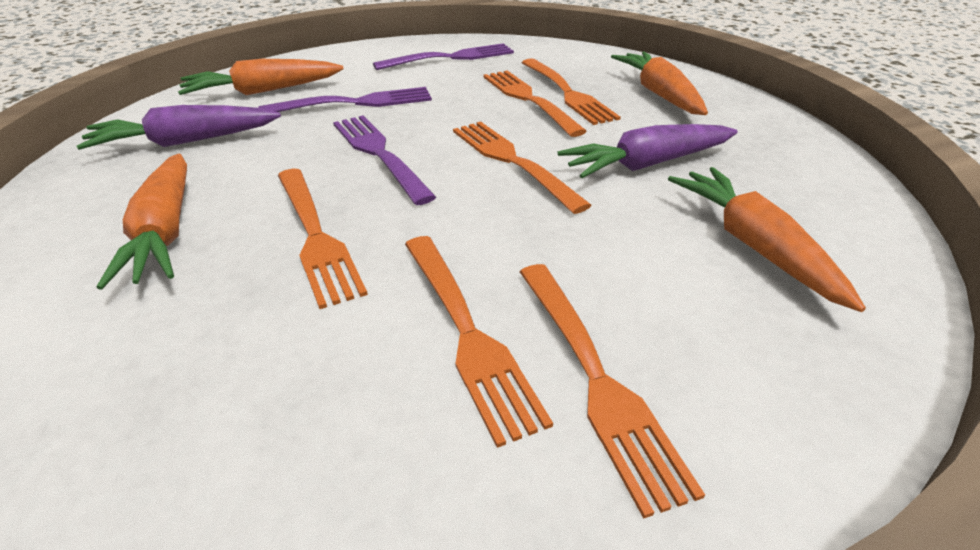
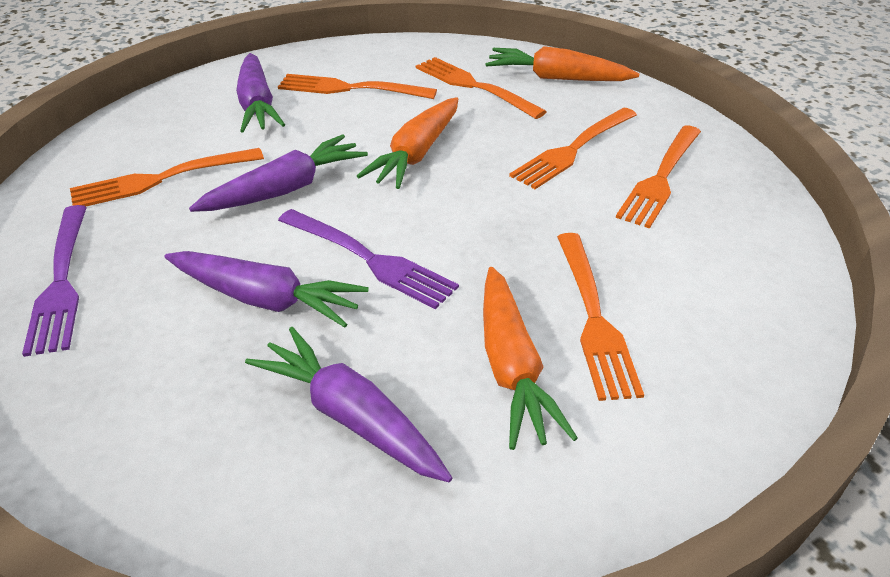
orange carrot: 4 -> 3
purple carrot: 2 -> 4
purple fork: 3 -> 2

